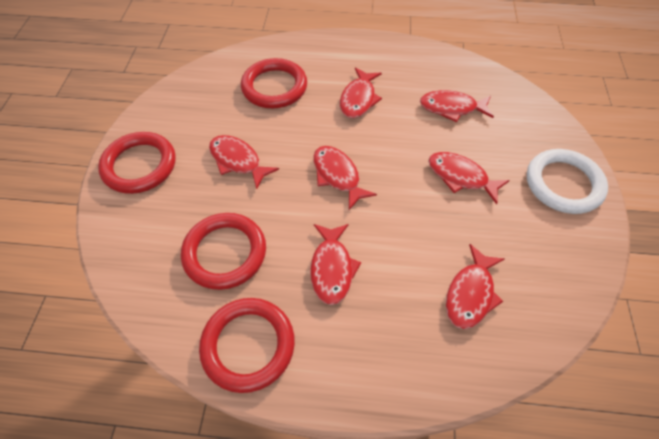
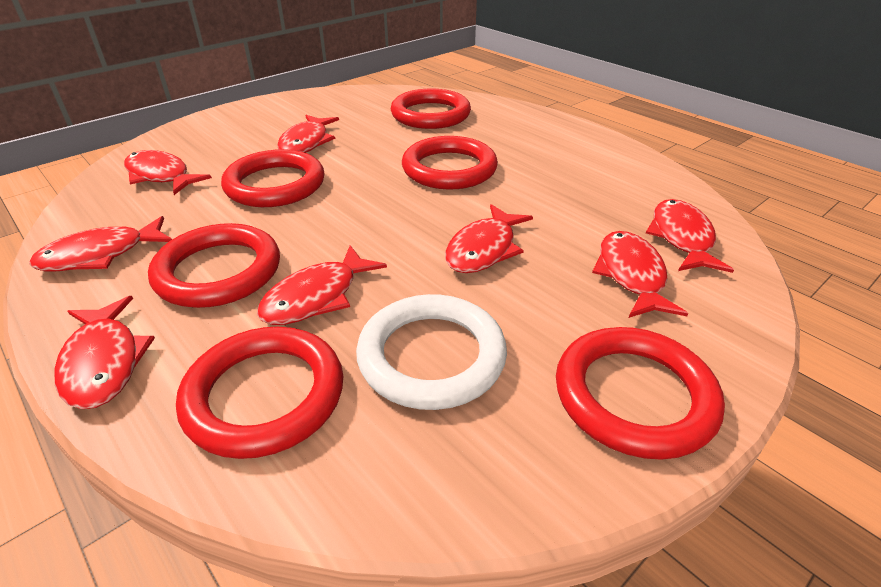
red fish: 7 -> 8
red ring: 4 -> 6

